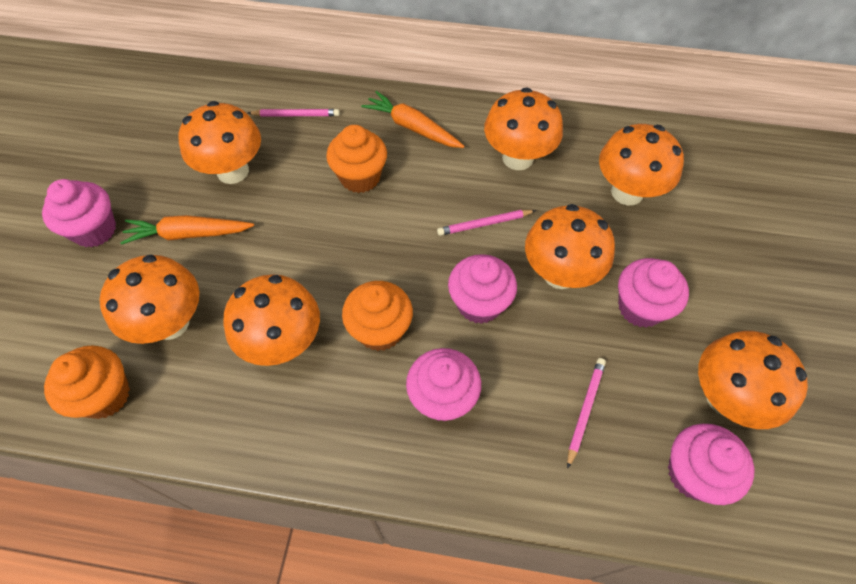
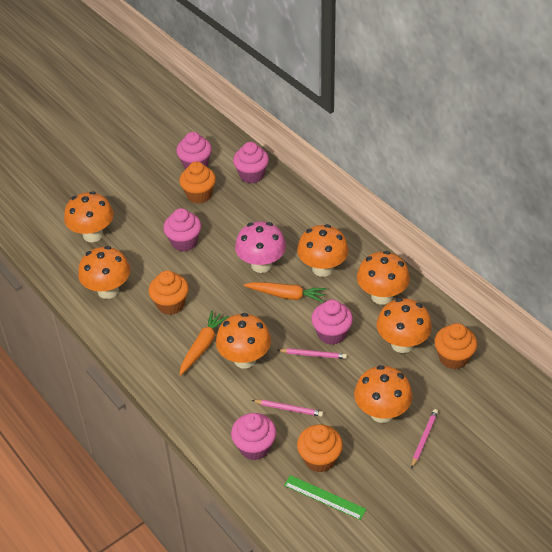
green ruler: 0 -> 1
orange cupcake: 3 -> 4
pink mushroom: 0 -> 1

